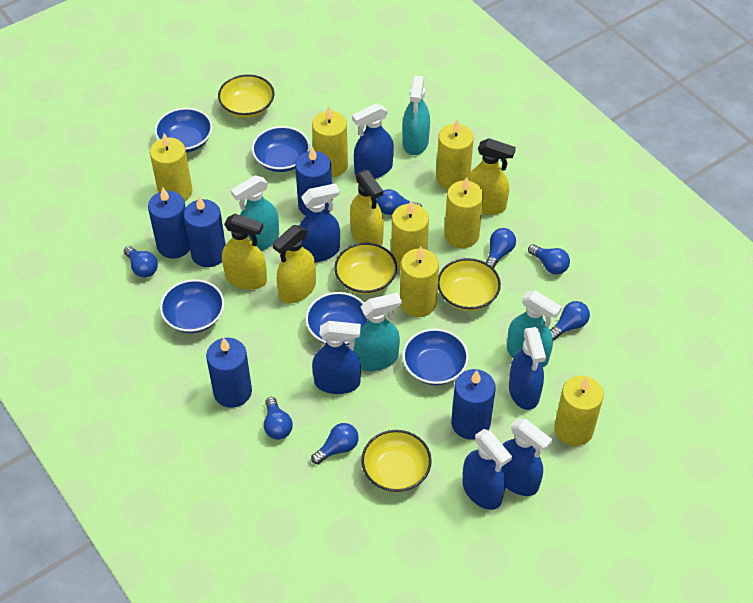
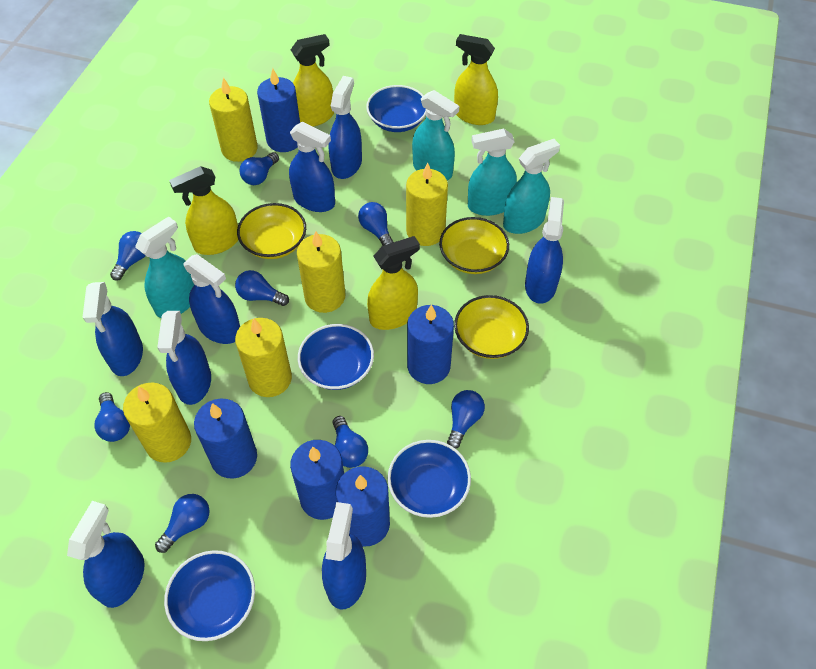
blue bowl: 5 -> 4
blue light bulb: 7 -> 8
blue spray bottle: 6 -> 8
yellow bowl: 4 -> 3
yellow candle: 7 -> 5

